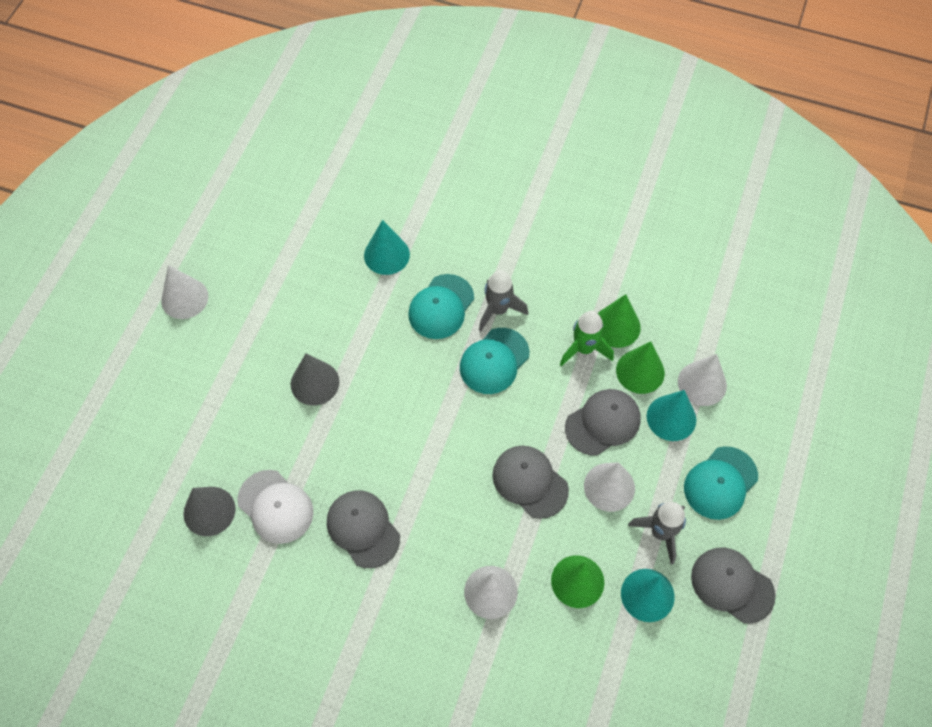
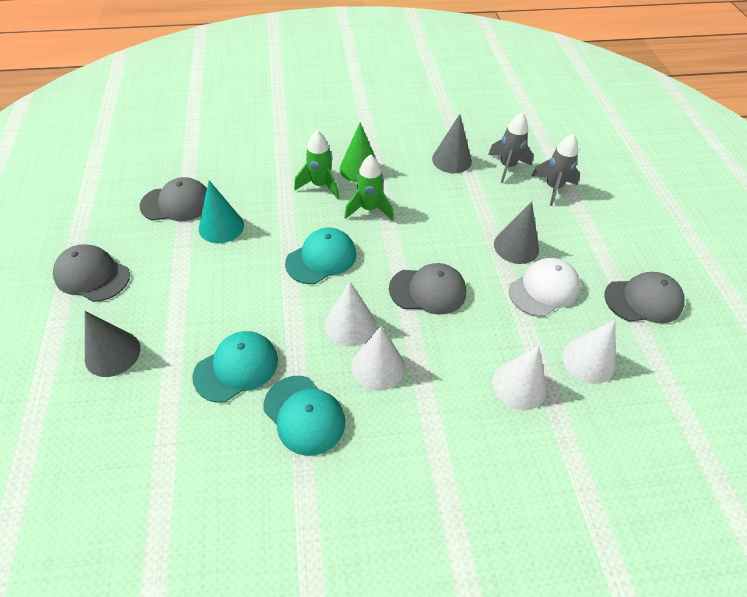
green cone: 3 -> 1
green rocket: 1 -> 2
grey cone: 2 -> 3
turquoise cone: 3 -> 1

